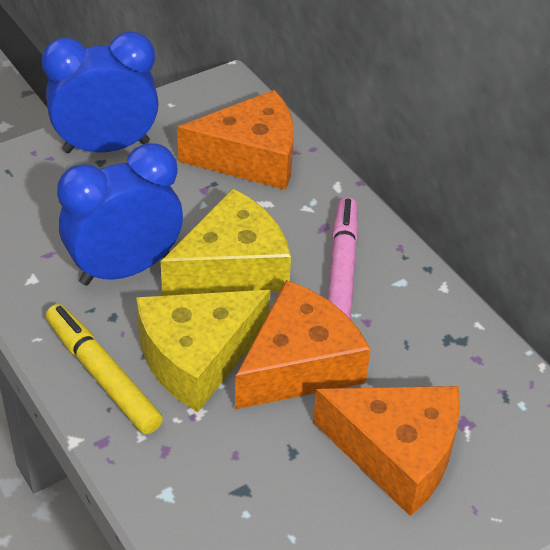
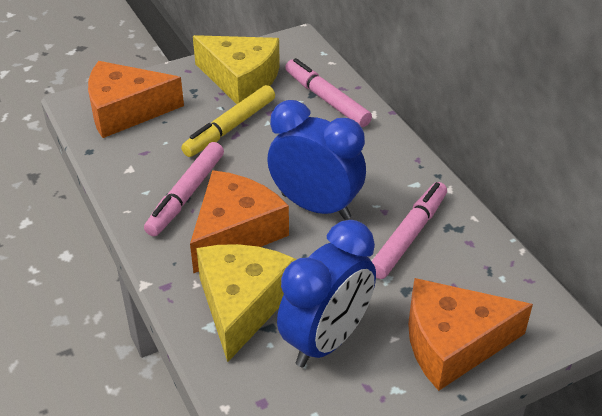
pink marker: 1 -> 3

